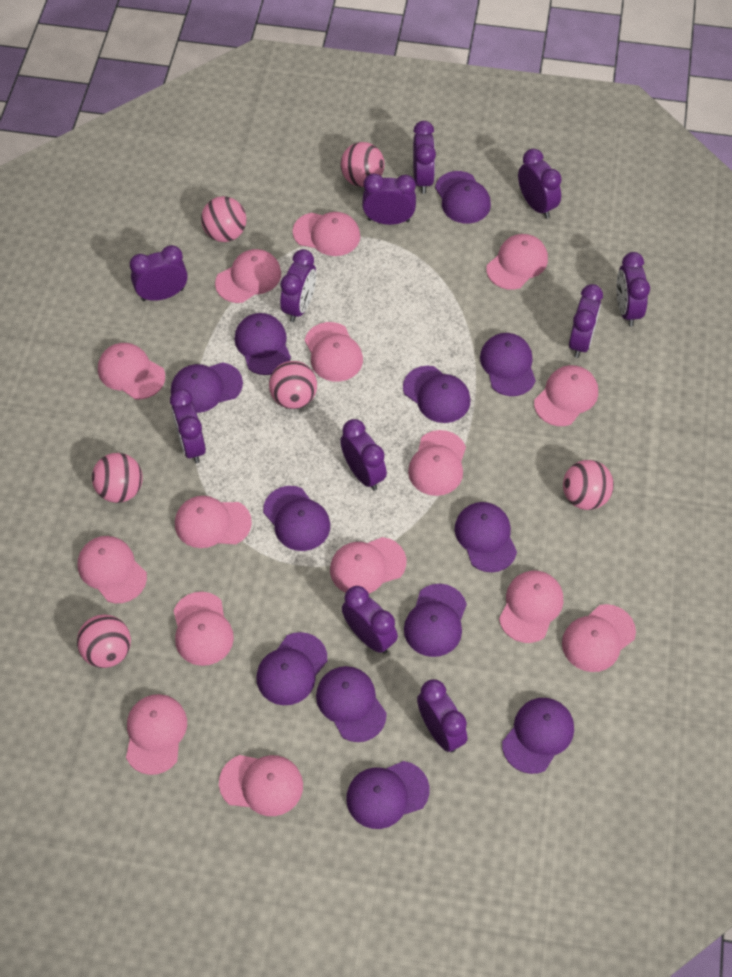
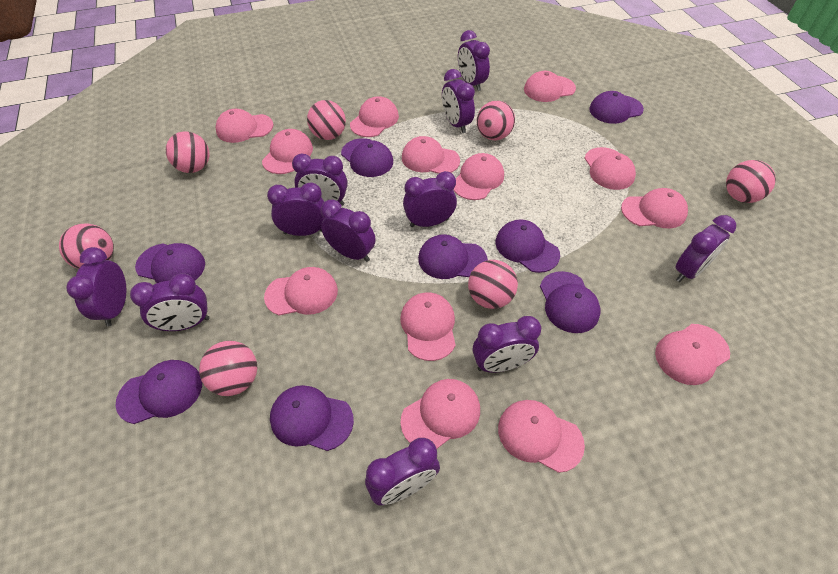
pink ball: 6 -> 7
pink cap: 15 -> 13
purple cap: 12 -> 8

